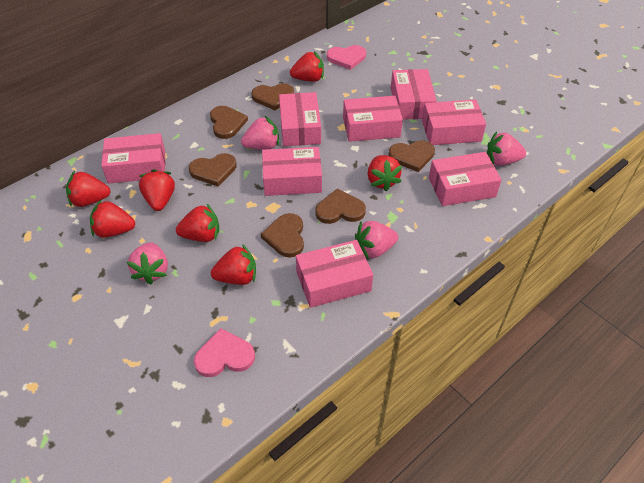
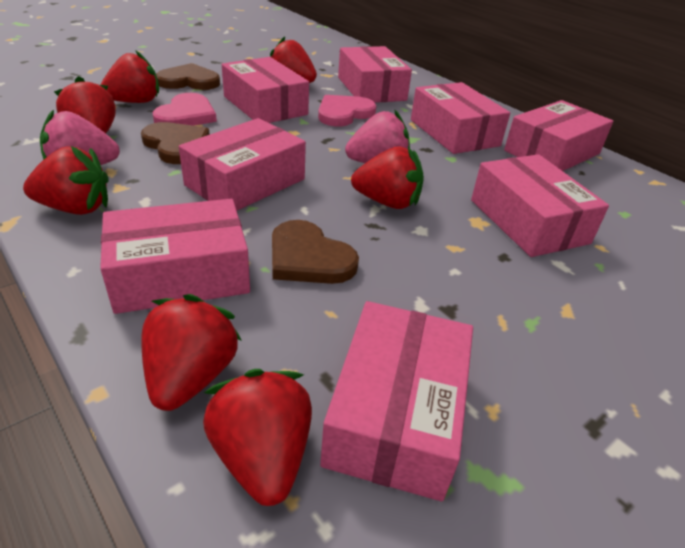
brown heart: 6 -> 3
pink strawberry: 4 -> 2

